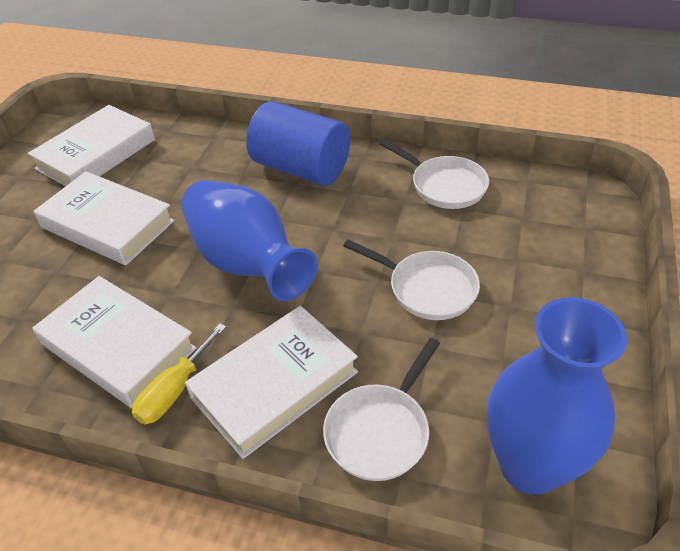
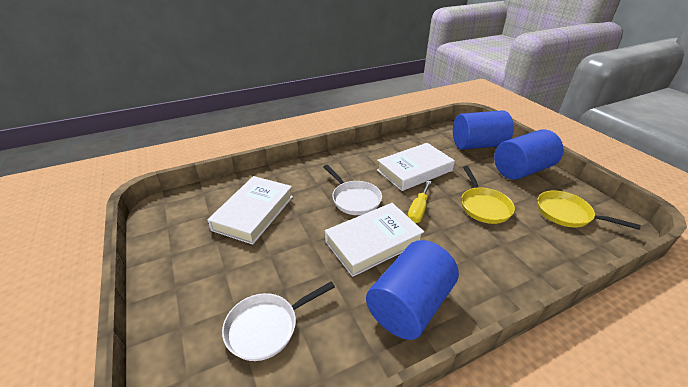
blue cylinder: 1 -> 3
blue vase: 2 -> 0
white book: 4 -> 3
white pan: 3 -> 2
yellow pan: 0 -> 2

